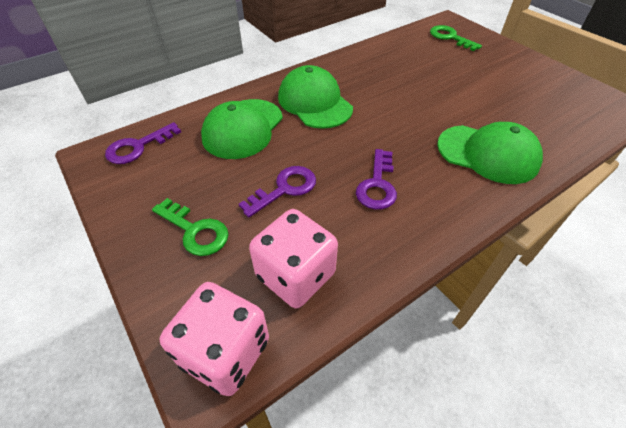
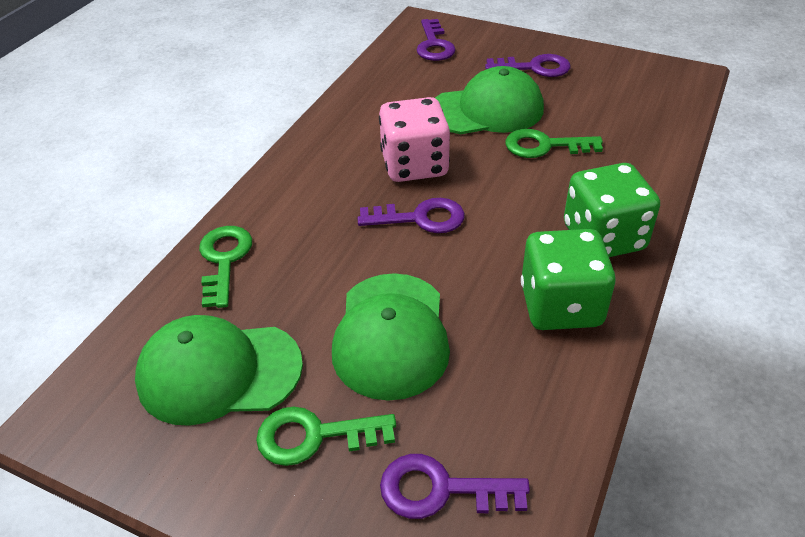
green dice: 0 -> 2
green key: 2 -> 3
pink dice: 2 -> 1
purple key: 3 -> 4

